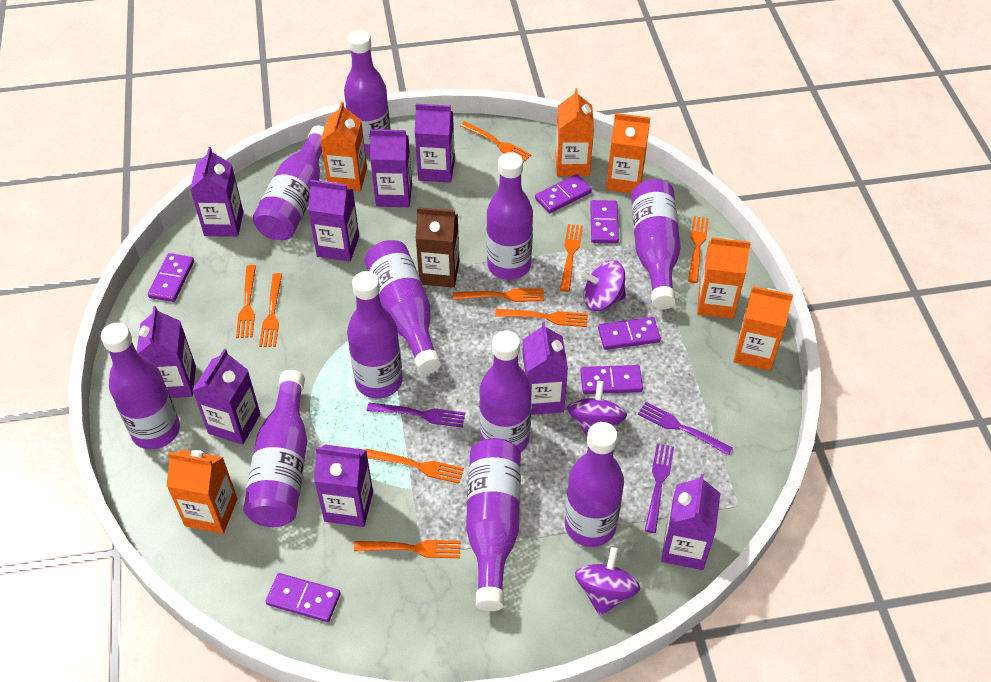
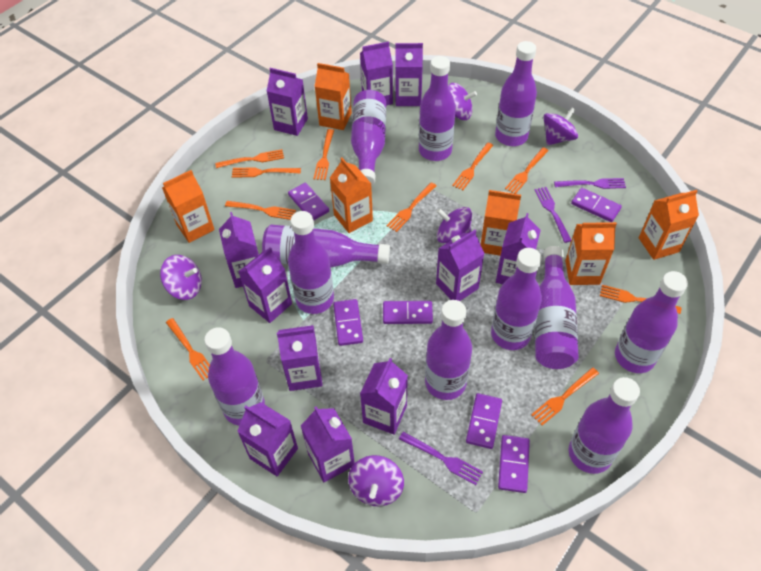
brown carton: 1 -> 0
orange fork: 9 -> 10
purple carton: 9 -> 11
purple spinning top: 3 -> 5

